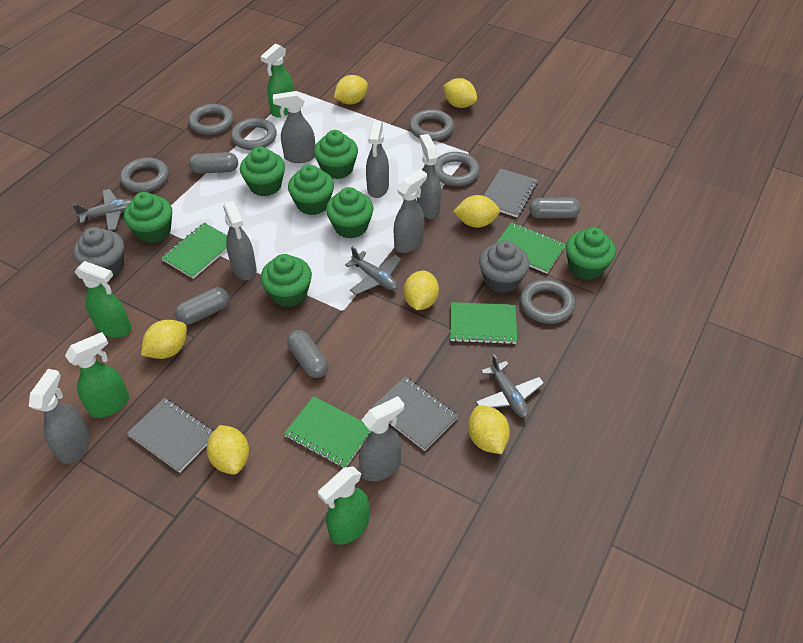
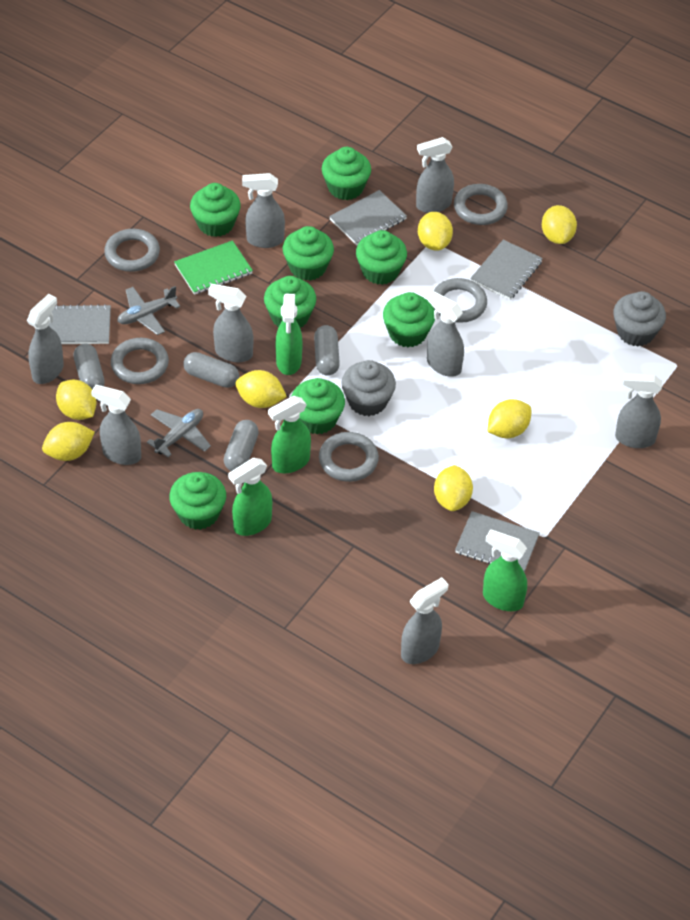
green cupcake: 7 -> 8
green notebook: 4 -> 1
grey notebook: 3 -> 4
grey plane: 3 -> 2
grey ring: 6 -> 5
grey spray bottle: 7 -> 8

